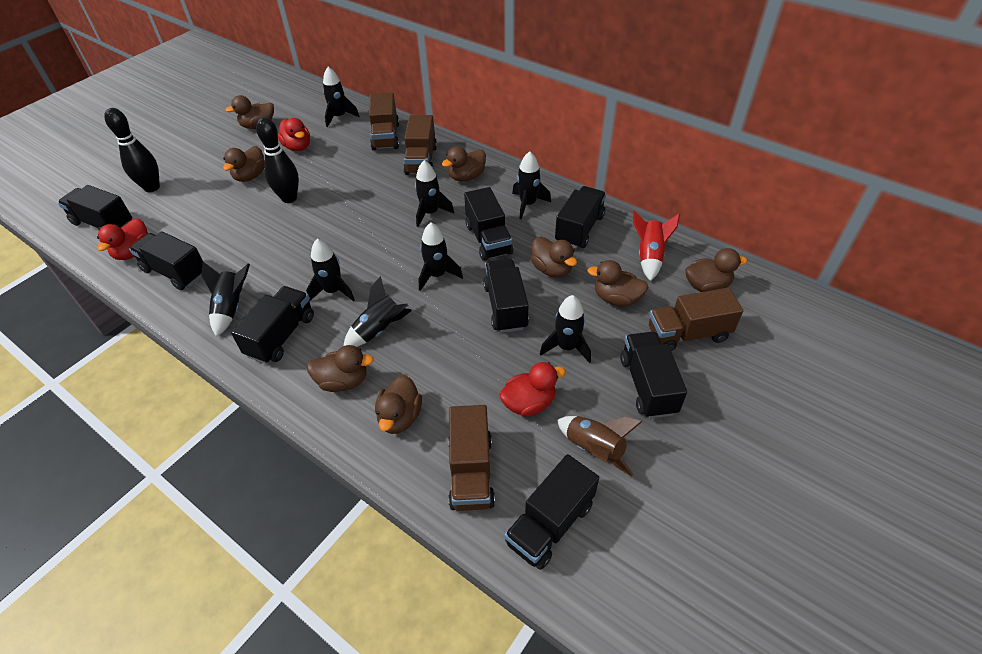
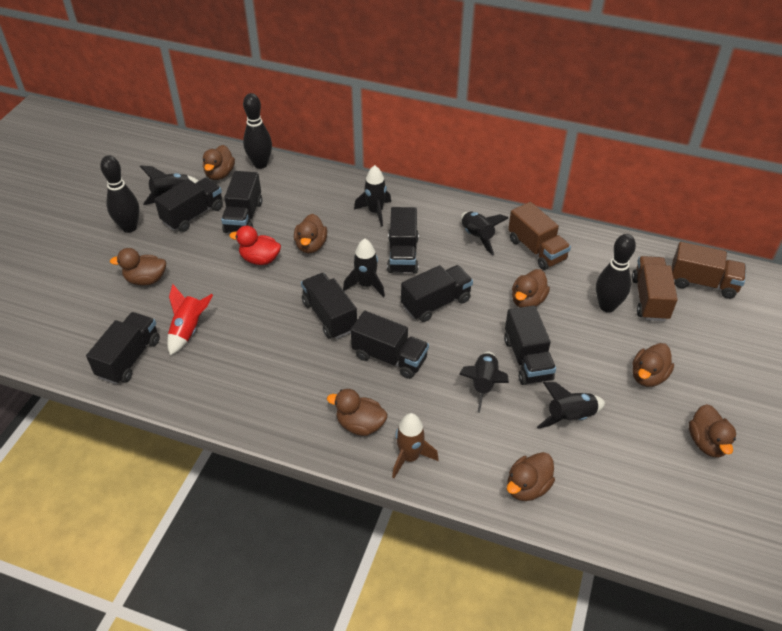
black bowling pin: 2 -> 3
black rocket: 8 -> 6
brown truck: 4 -> 3
red duck: 3 -> 1

